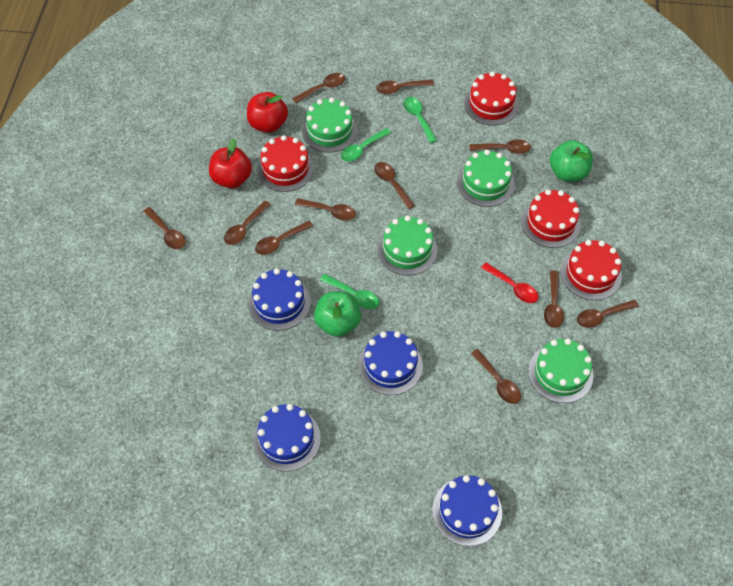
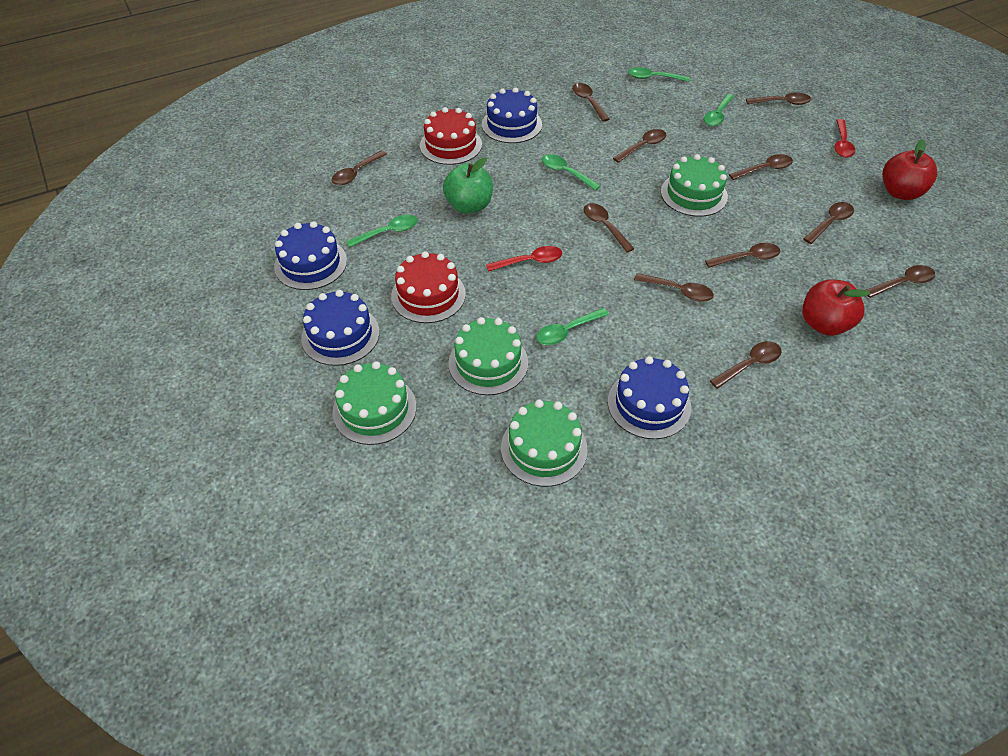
green apple: 2 -> 1
green spoon: 3 -> 5
red cake: 4 -> 2
red spoon: 1 -> 2

